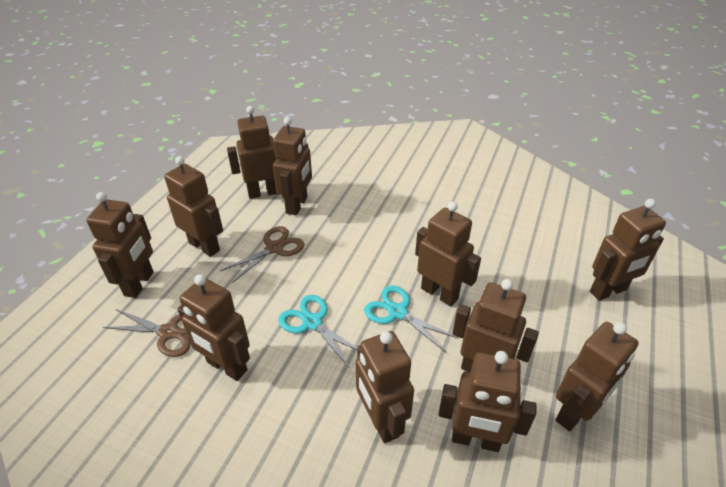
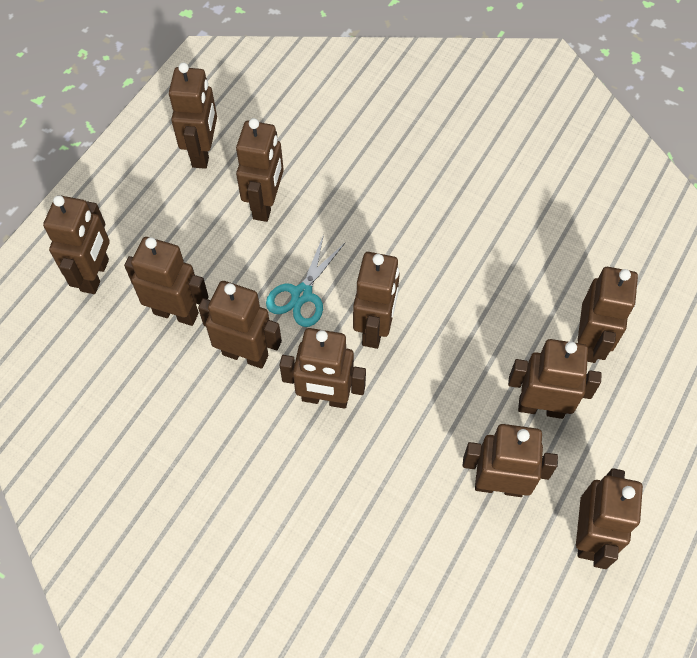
brown scissors: 2 -> 0
turquoise scissors: 2 -> 1

